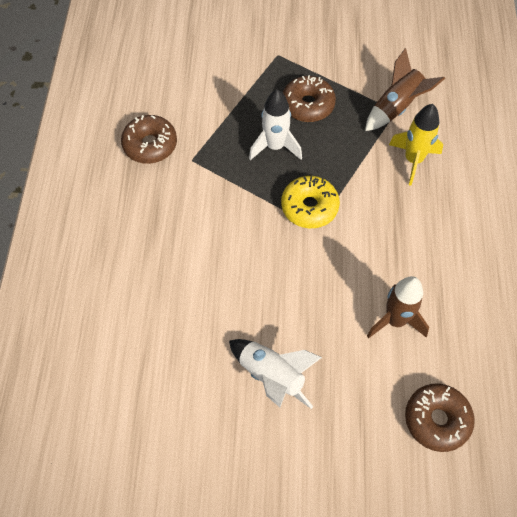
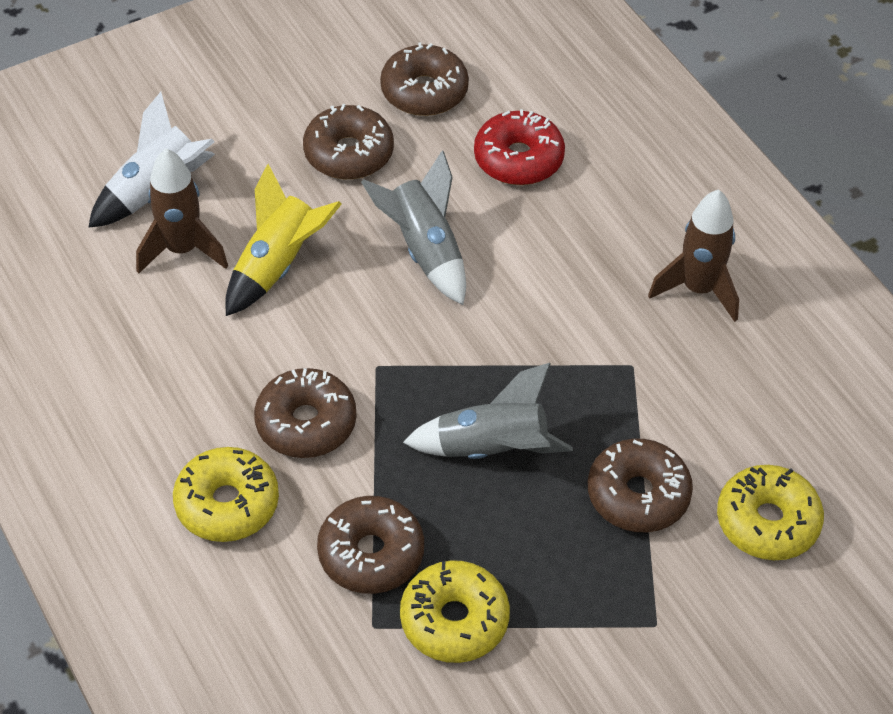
brown donut: 3 -> 5
grey rocket: 0 -> 2
red donut: 0 -> 1
white rocket: 2 -> 1
yellow donut: 1 -> 3

